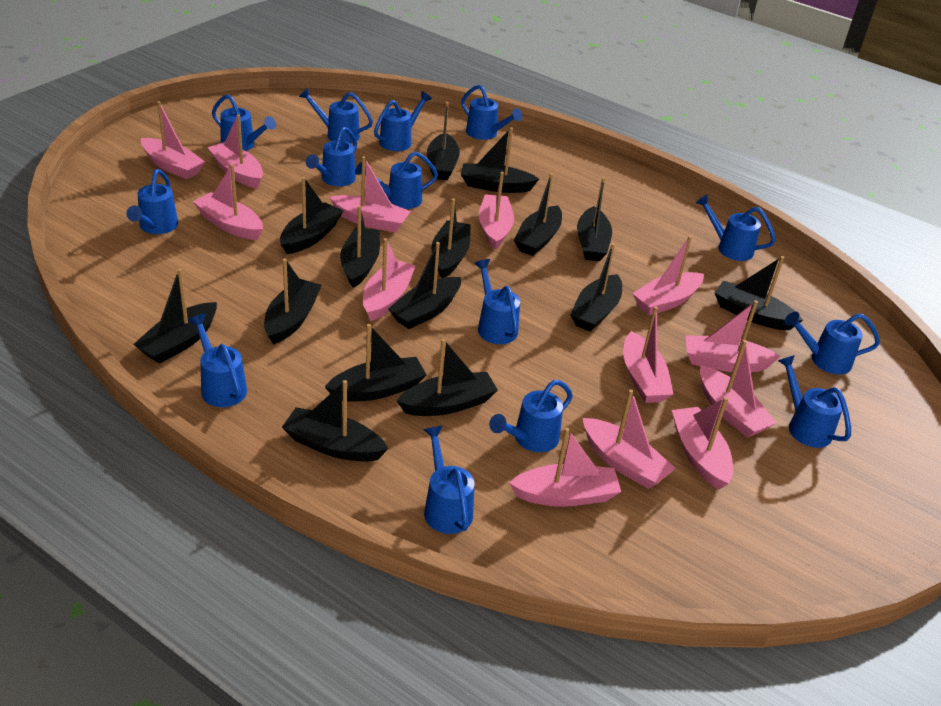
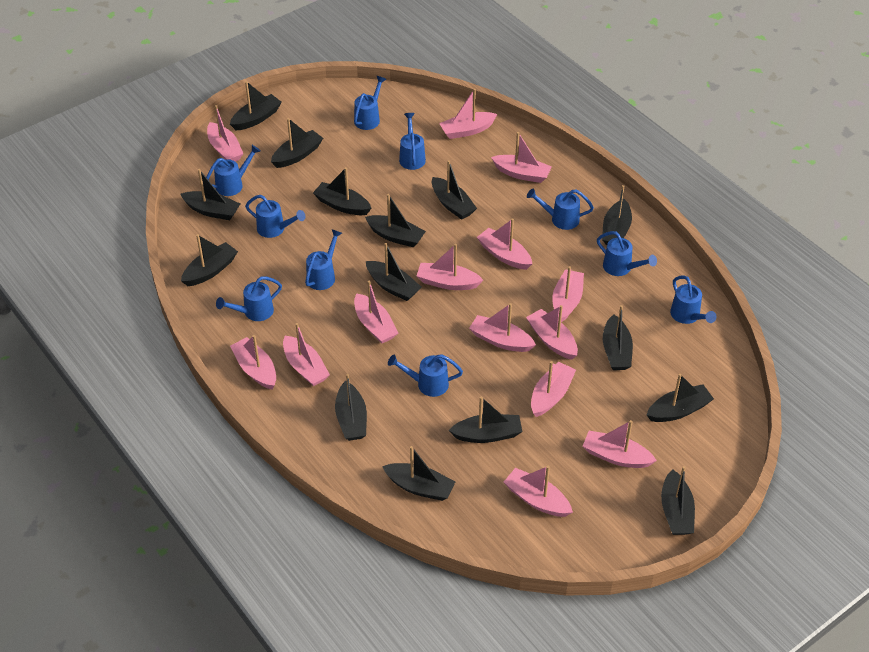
blue watering can: 14 -> 10
pink boat: 13 -> 14

